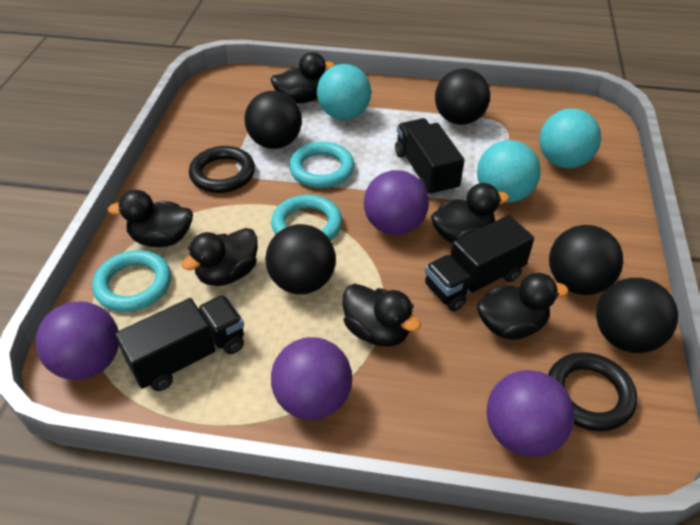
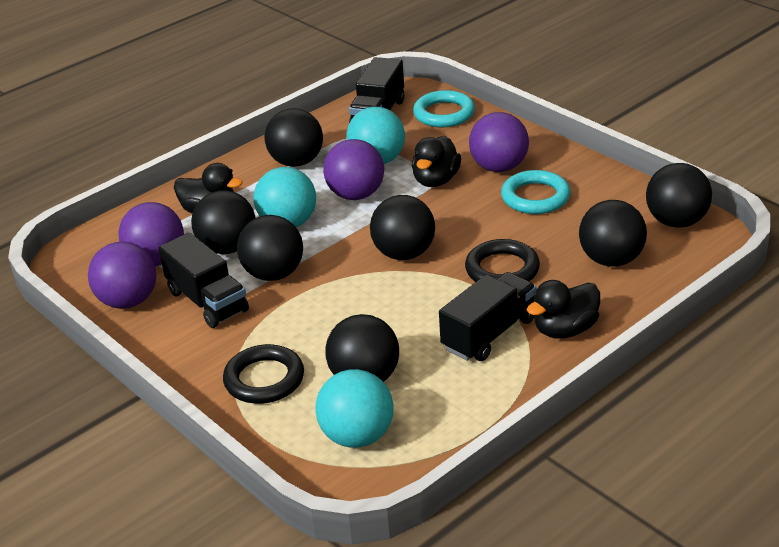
black ball: 5 -> 7
black duck: 6 -> 3
turquoise ring: 3 -> 2

